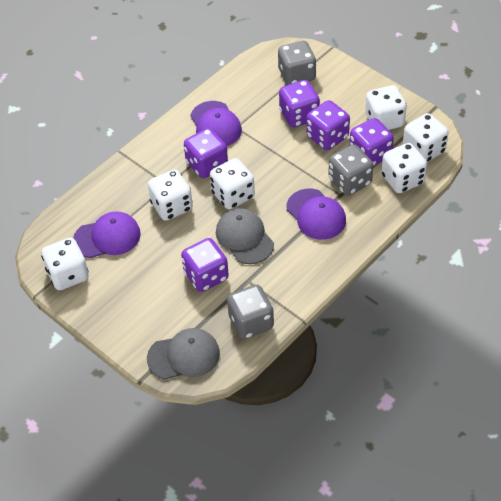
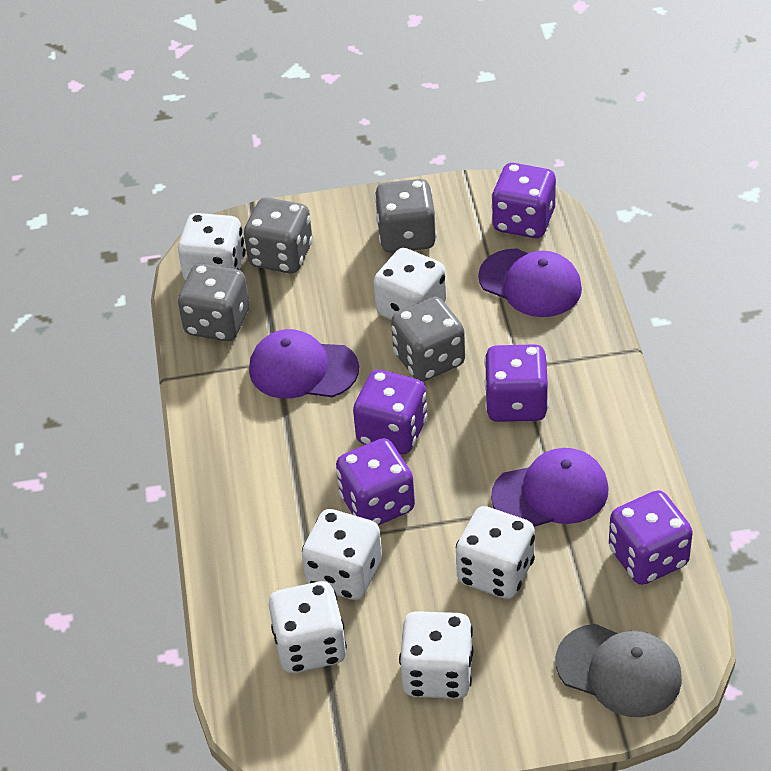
grey cap: 2 -> 1
grey dice: 3 -> 4

